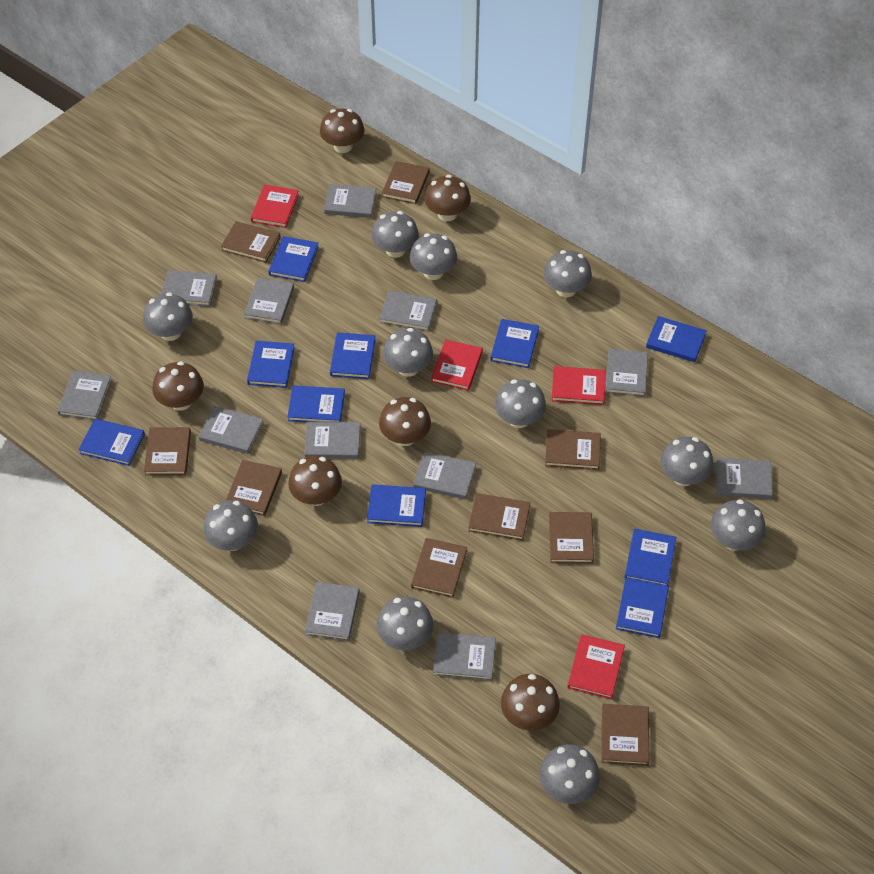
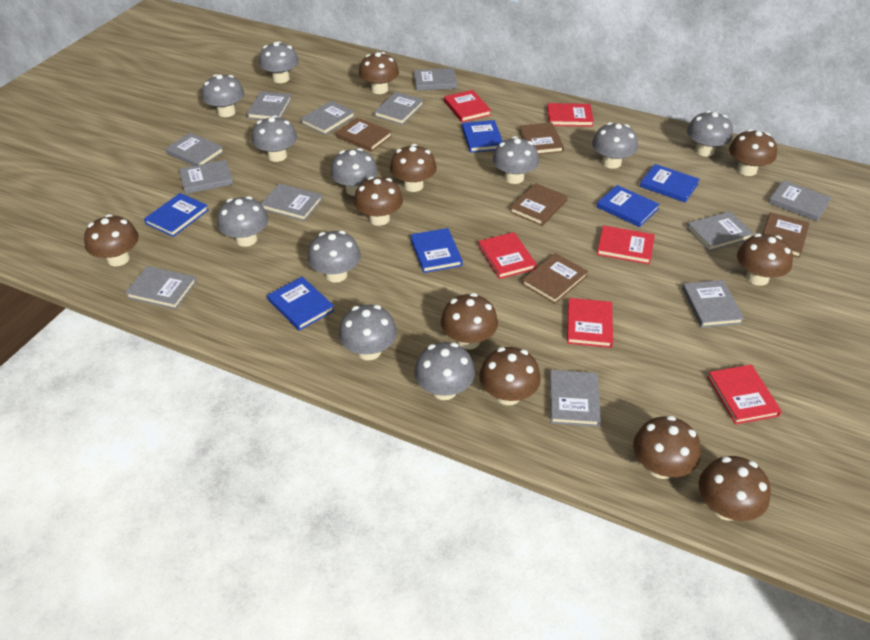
blue book: 10 -> 6
brown book: 9 -> 5
brown mushroom: 6 -> 10
red book: 4 -> 6

